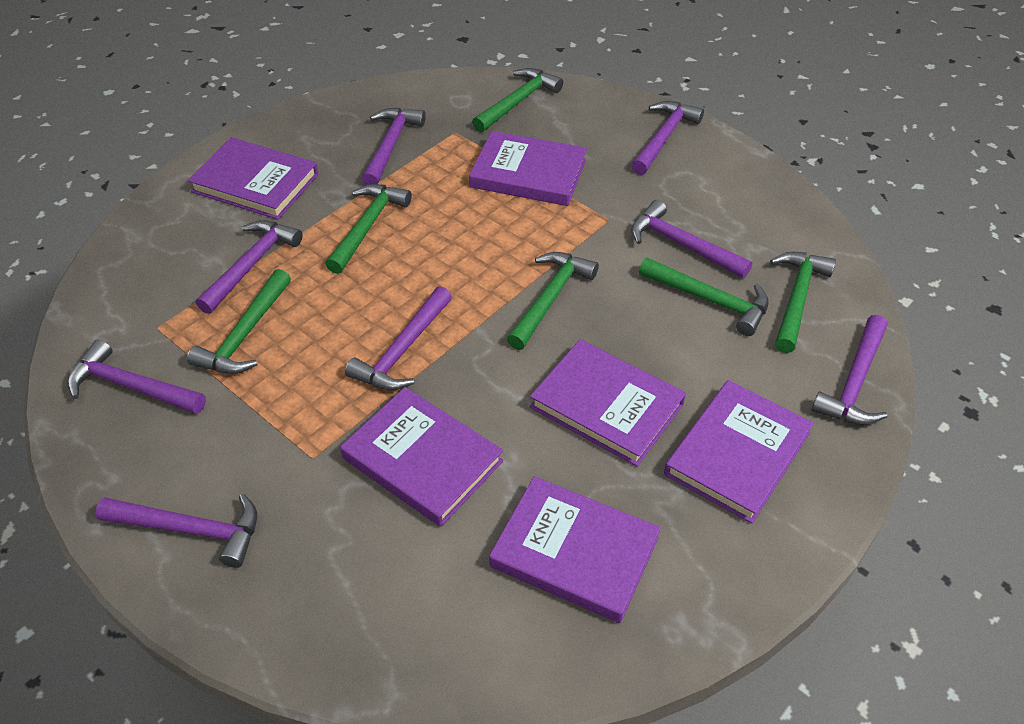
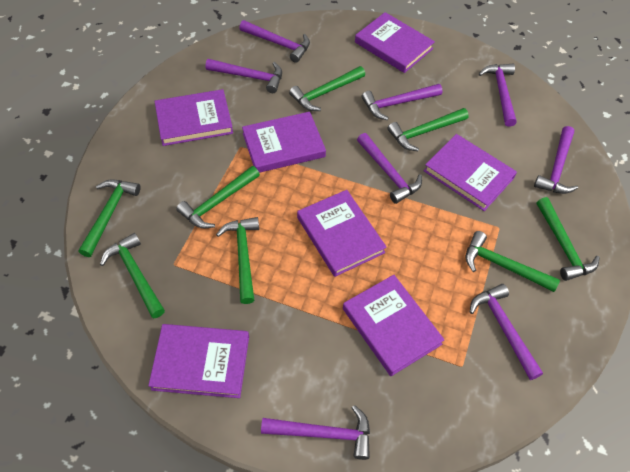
green hammer: 6 -> 8
purple book: 6 -> 7

